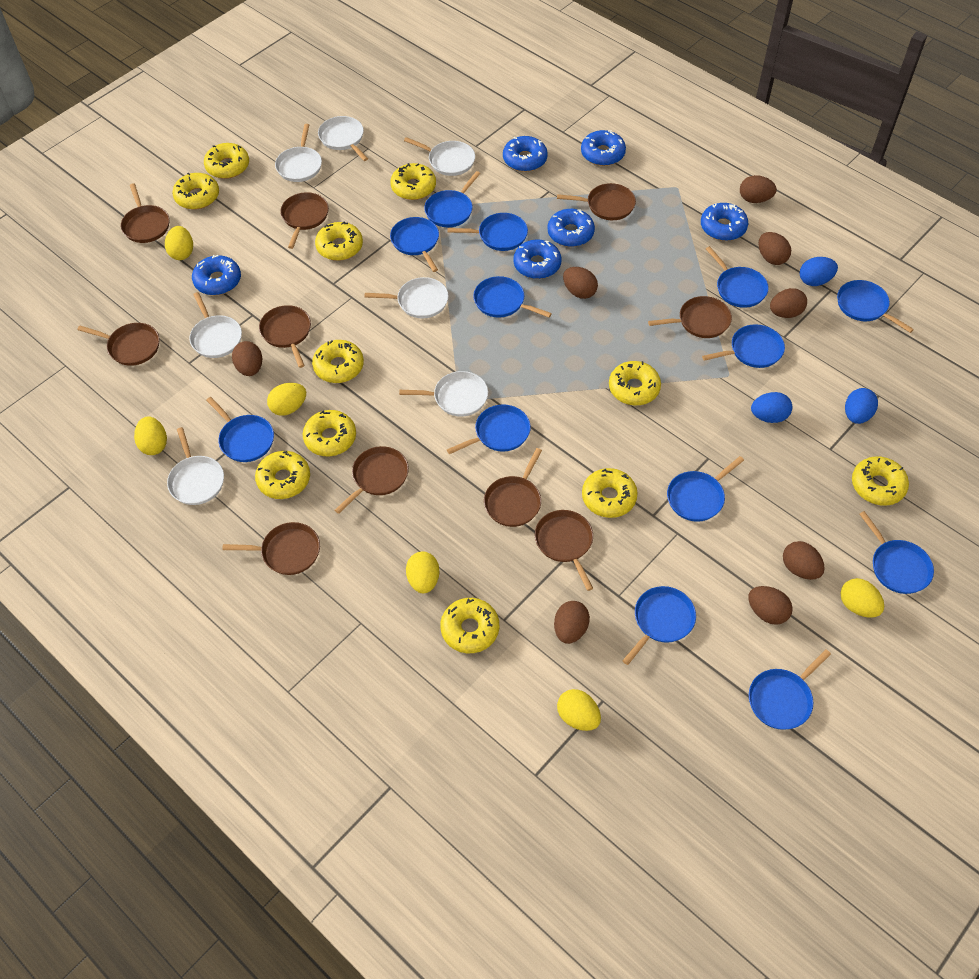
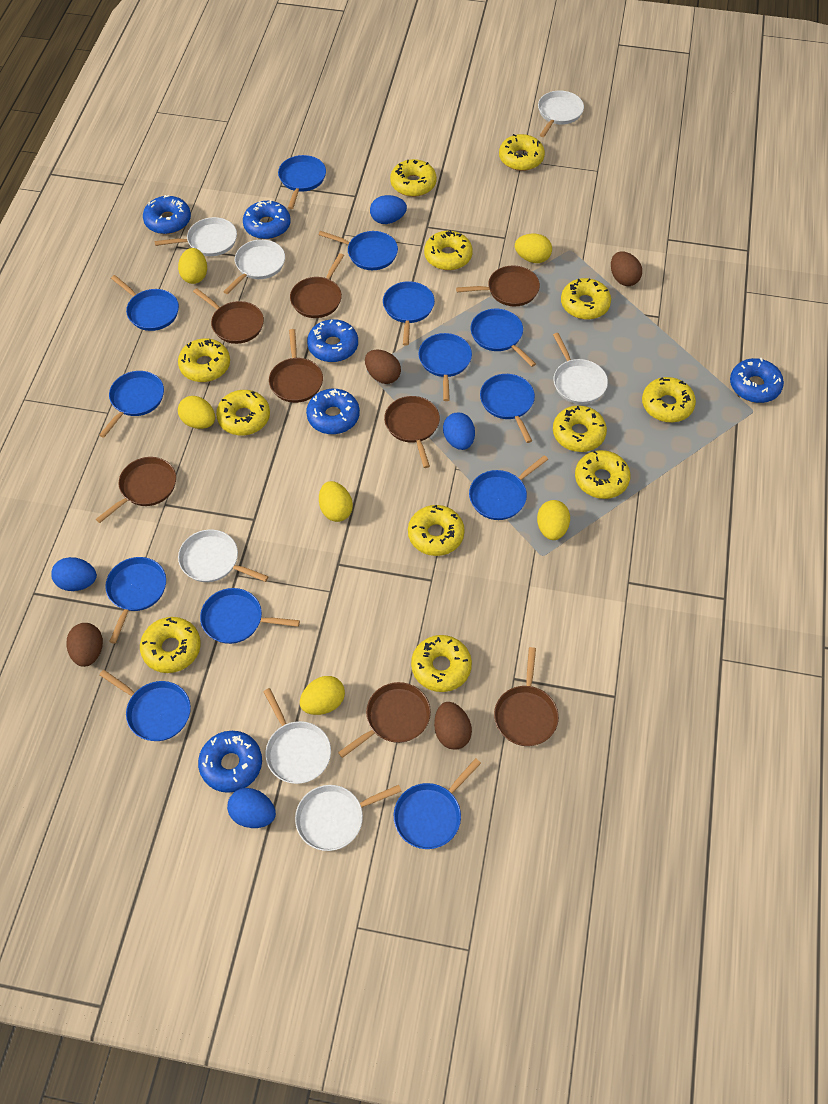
blue egg: 3 -> 4
brown egg: 8 -> 4
brown pan: 10 -> 8
yellow donut: 11 -> 12

